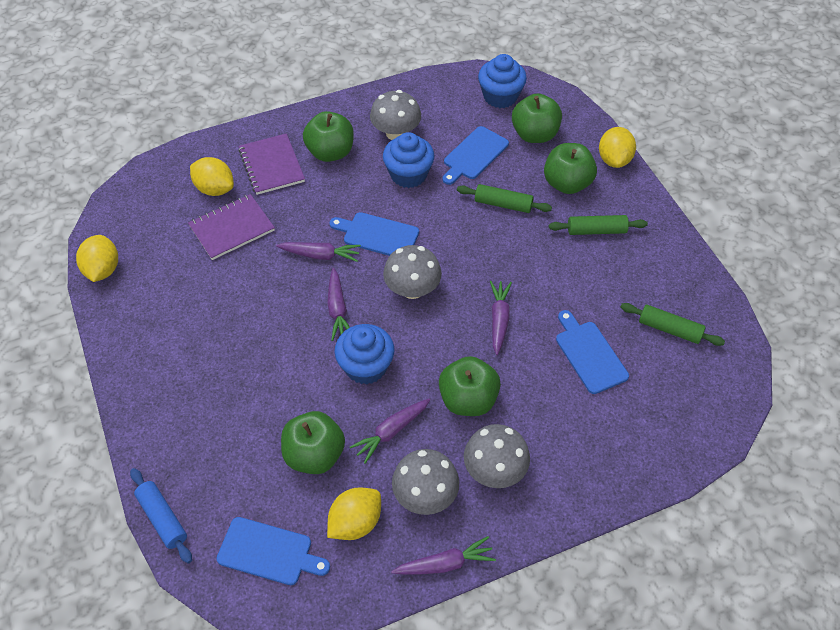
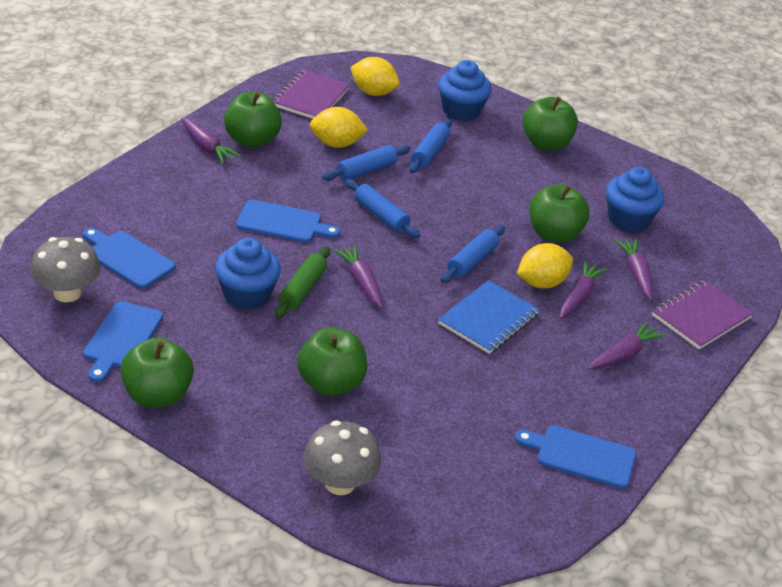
blue notebook: 0 -> 1
blue rolling pin: 1 -> 4
green rolling pin: 3 -> 1
grey mushroom: 4 -> 2
yellow lemon: 4 -> 3

